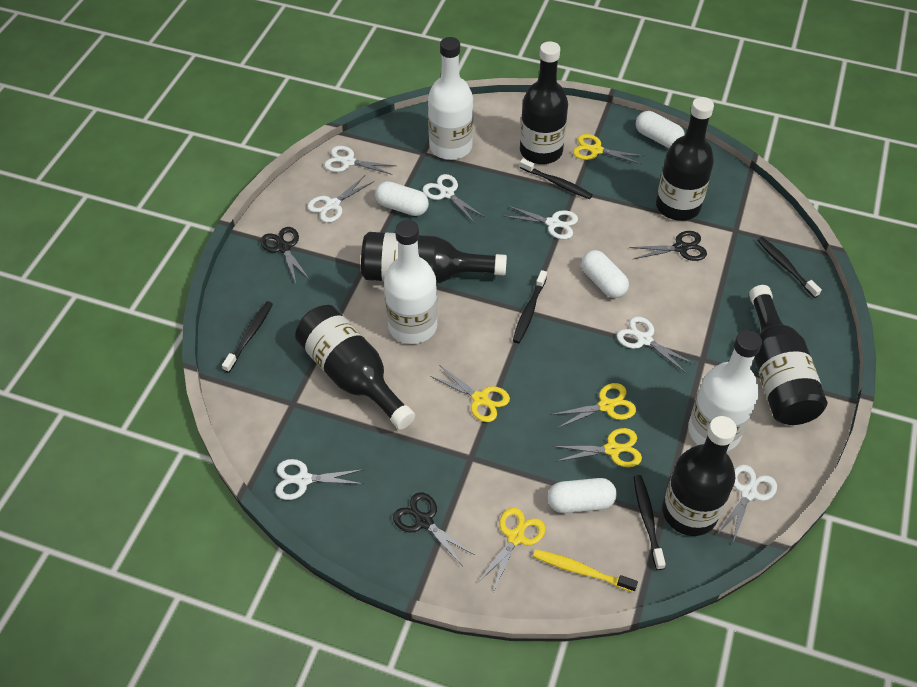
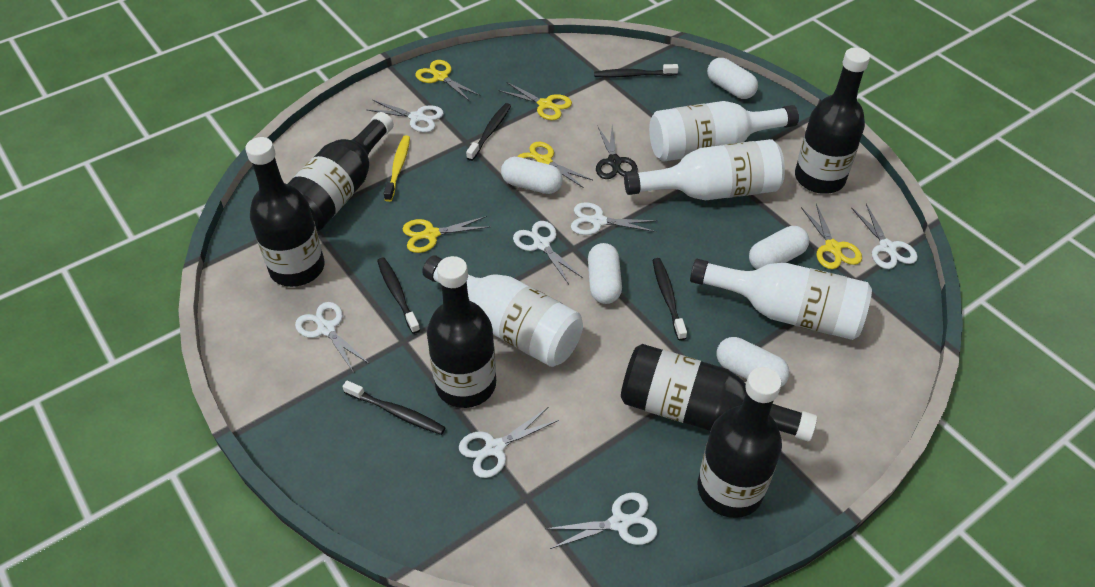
black scissors: 3 -> 1
white bottle: 3 -> 4
white capsule: 4 -> 5

